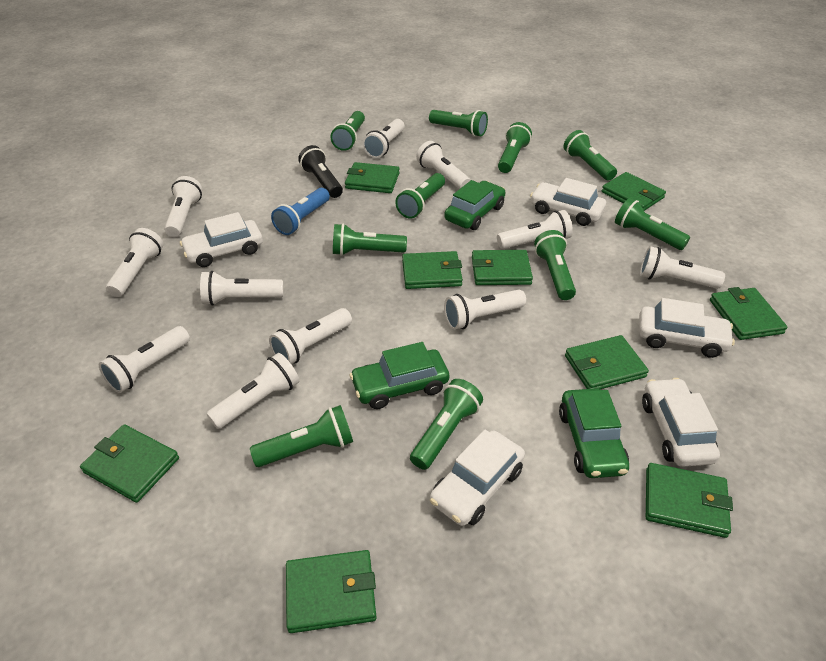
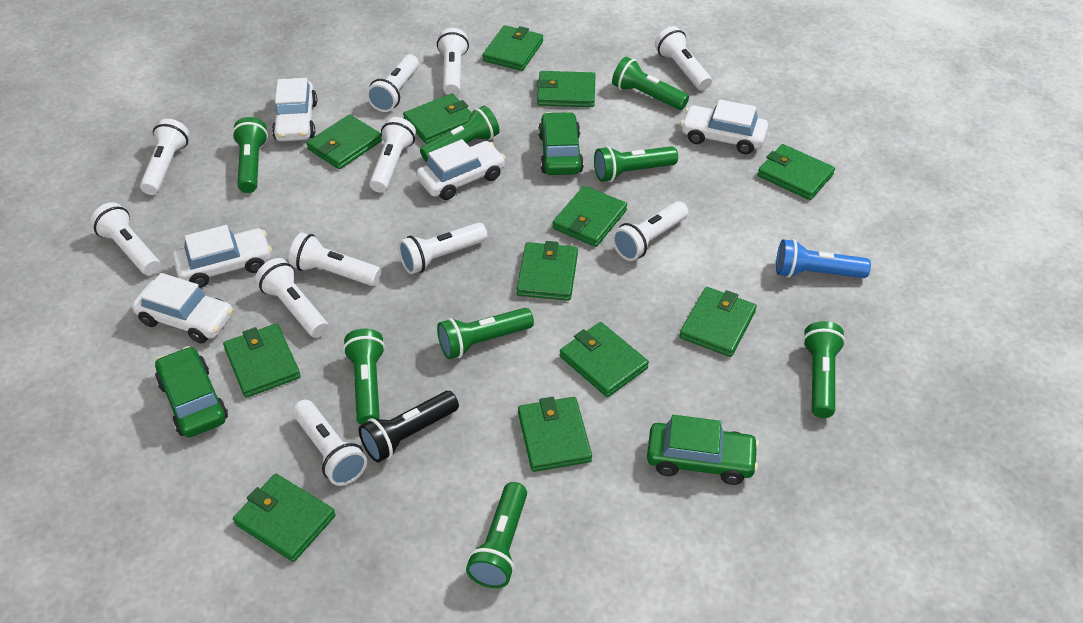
green flashlight: 10 -> 8
green wallet: 9 -> 12

